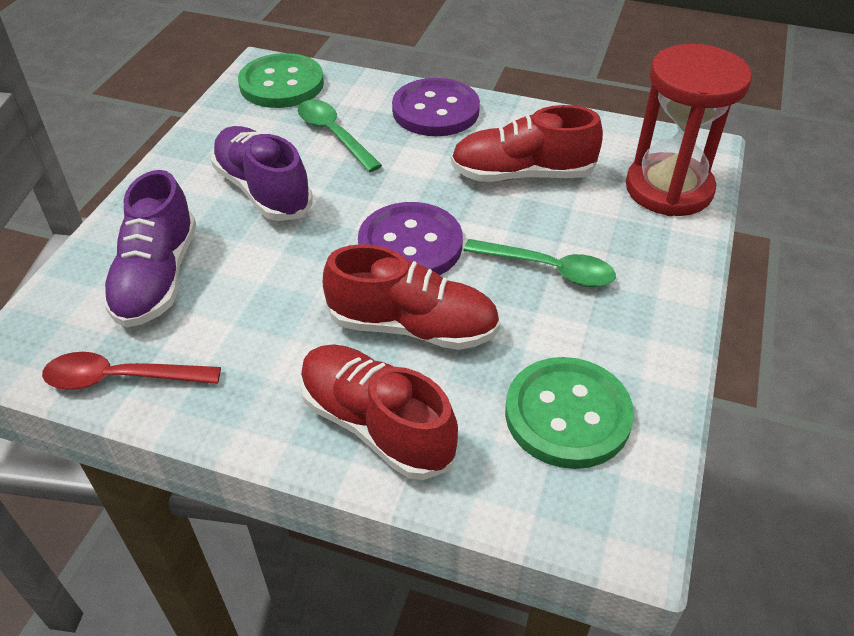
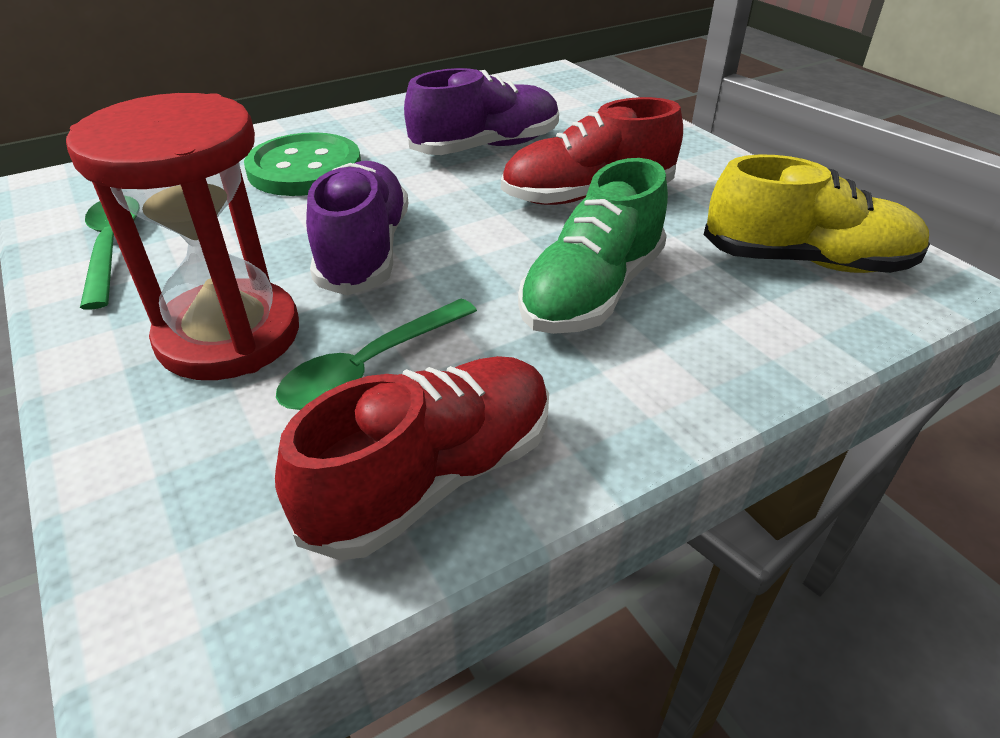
green button: 2 -> 1
green shoe: 0 -> 1
purple button: 2 -> 0
red shoe: 3 -> 2
red spoon: 1 -> 0
yellow shoe: 0 -> 1

